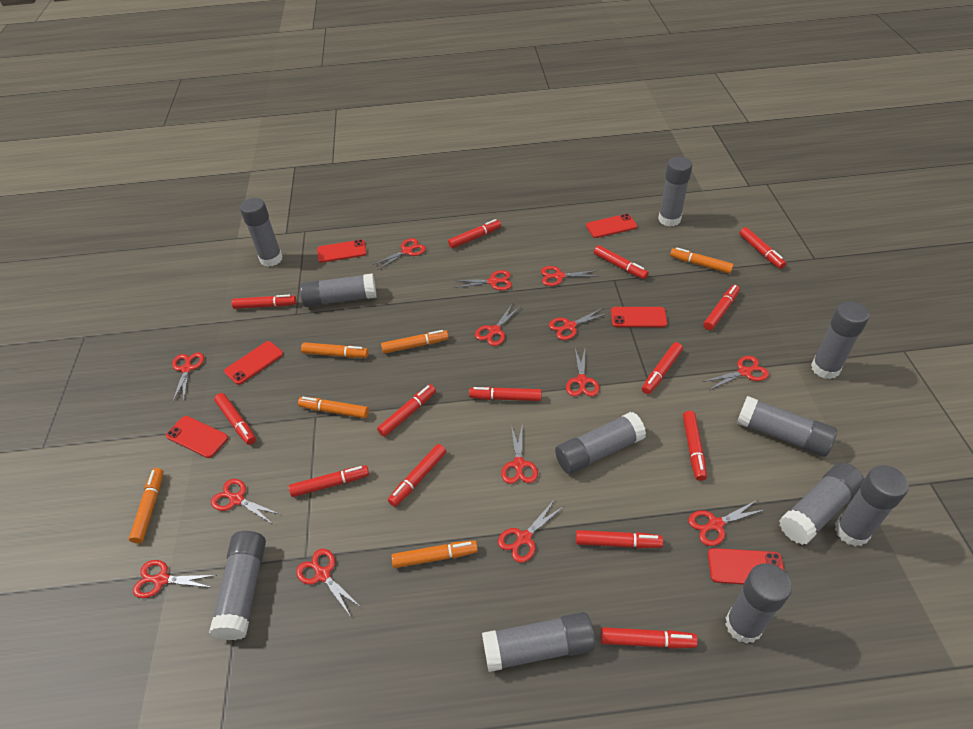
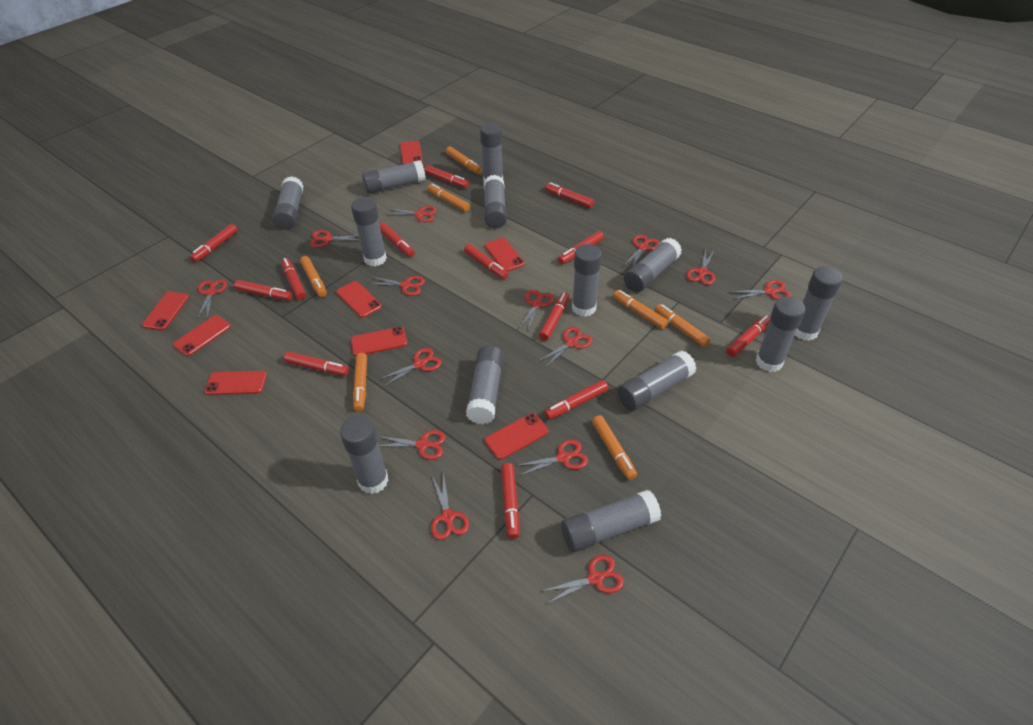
grey glue stick: 11 -> 13
orange marker: 6 -> 7
red marker: 14 -> 13
red phone: 6 -> 8

